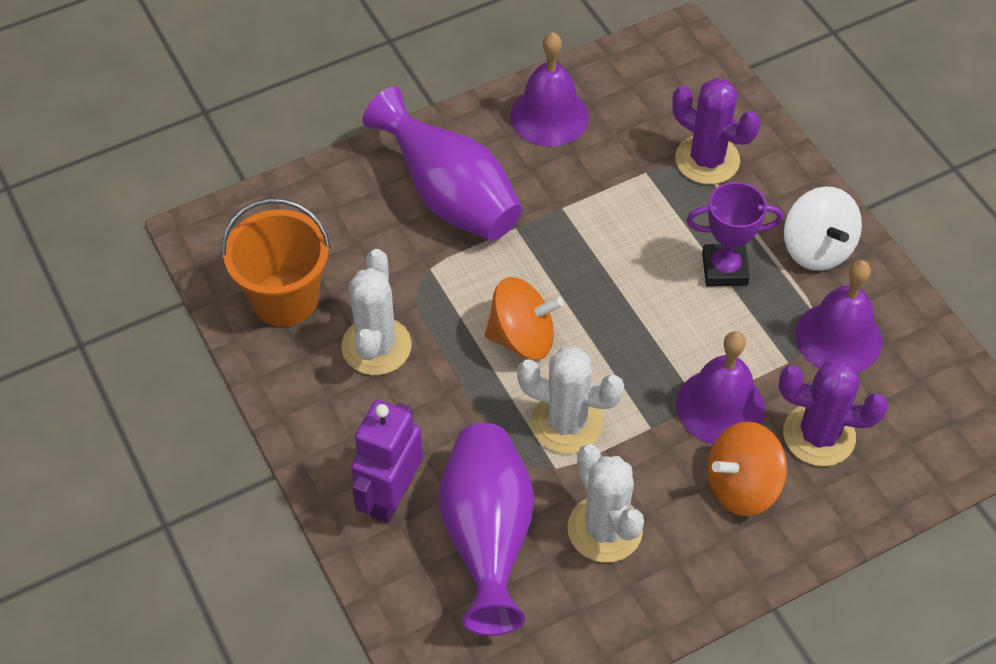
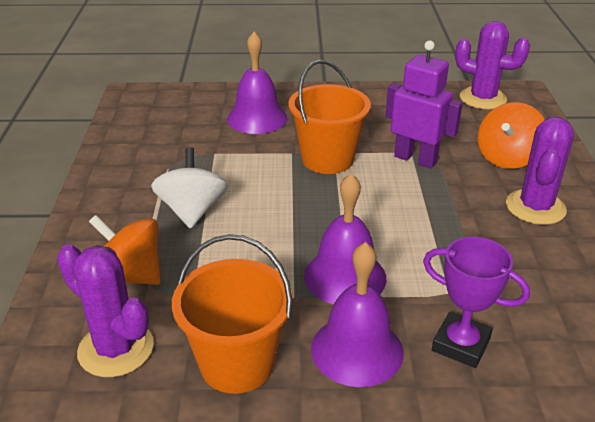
orange bucket: 1 -> 2
purple cactus: 2 -> 3
purple vase: 2 -> 0
white cactus: 3 -> 0

